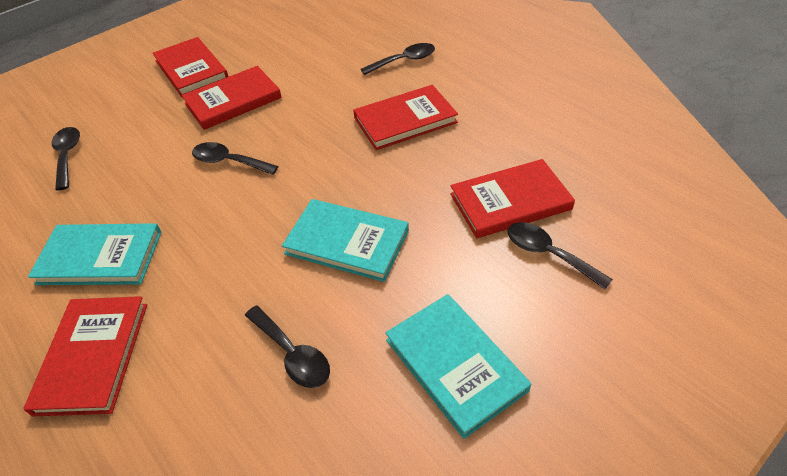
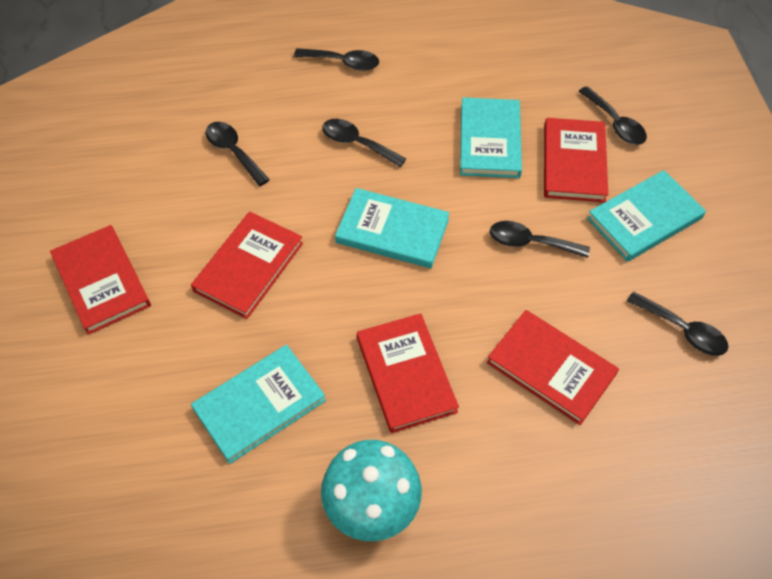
black spoon: 5 -> 6
turquoise book: 3 -> 4
turquoise mushroom: 0 -> 1

